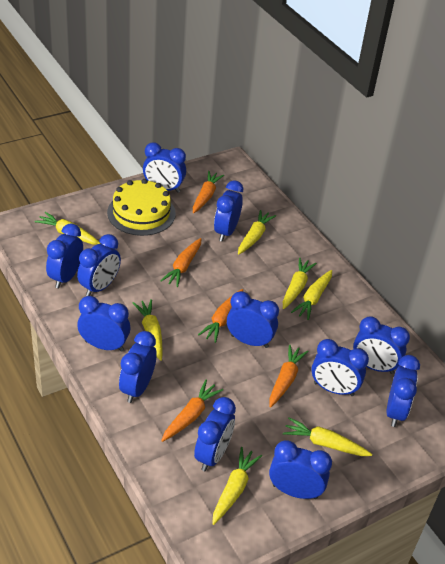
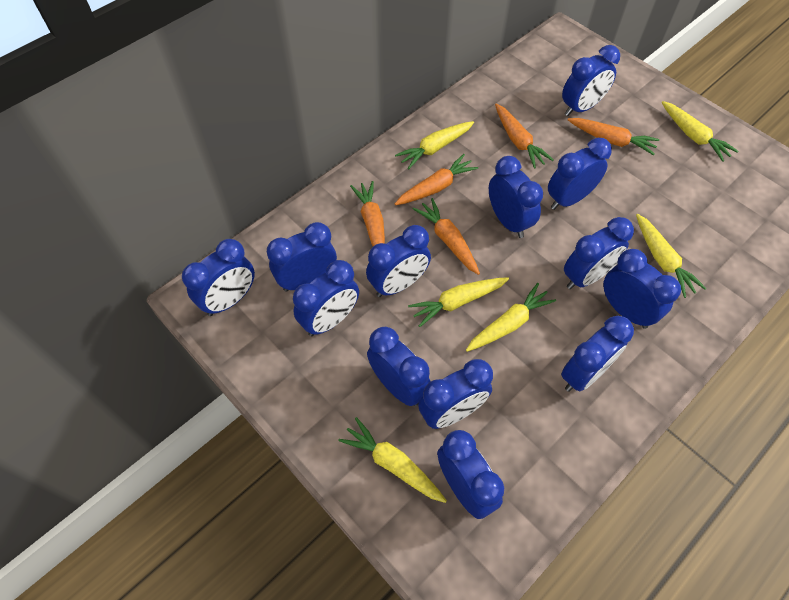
blue clock: 12 -> 13
yellow cake: 1 -> 0
yellow carrot: 7 -> 6

